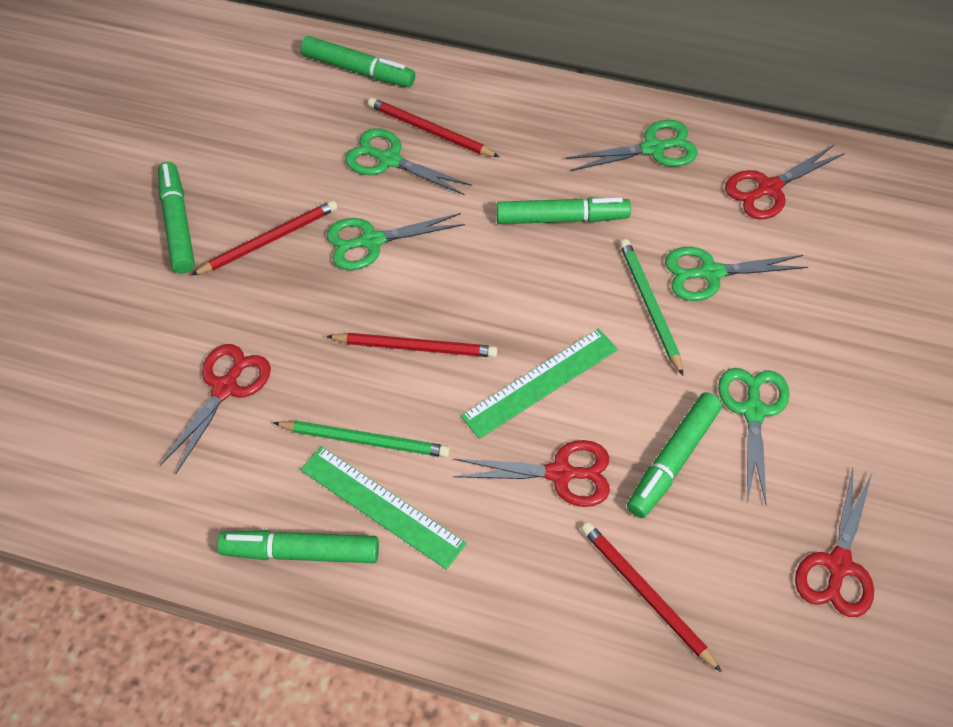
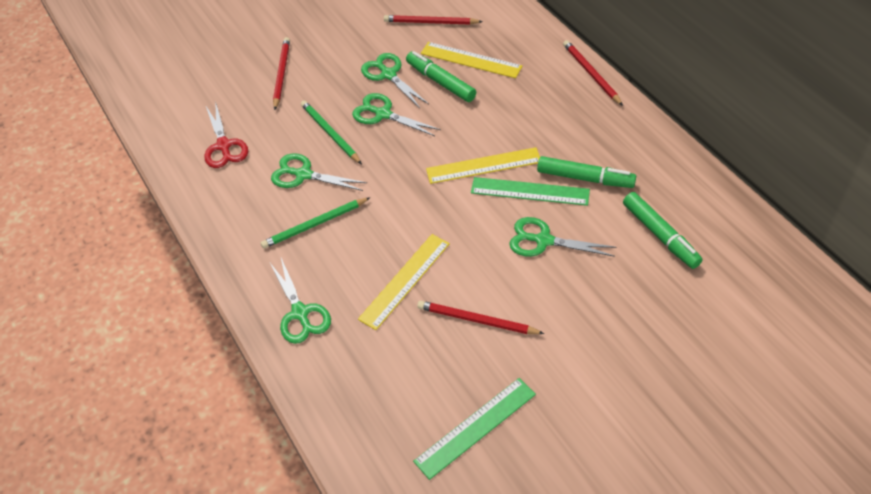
green marker: 5 -> 3
red scissors: 4 -> 1
yellow ruler: 0 -> 3

